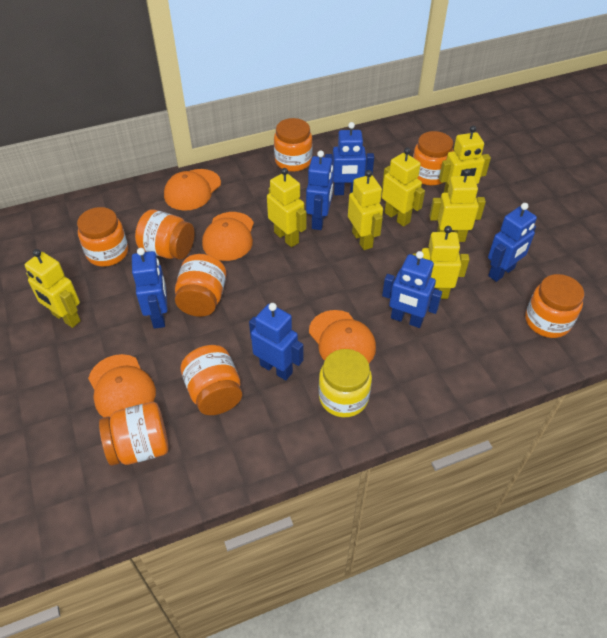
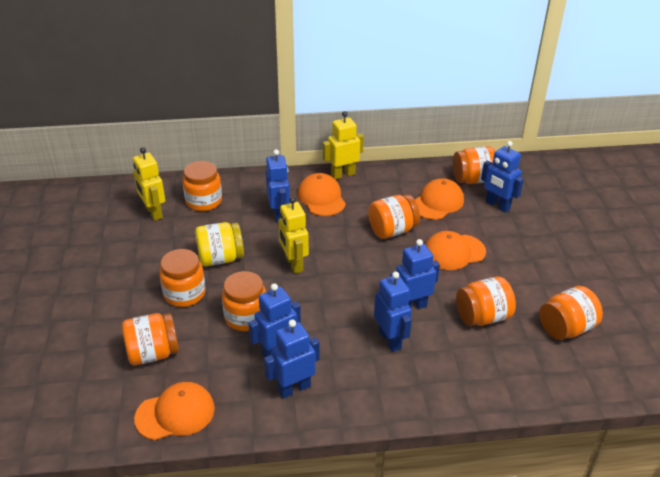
yellow robot: 7 -> 3

